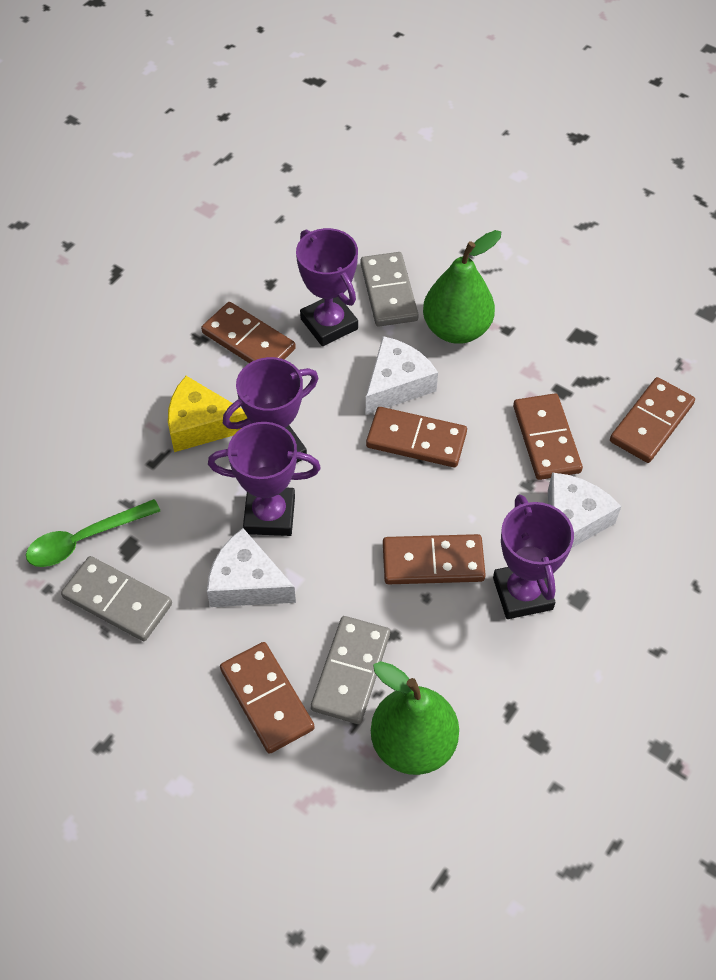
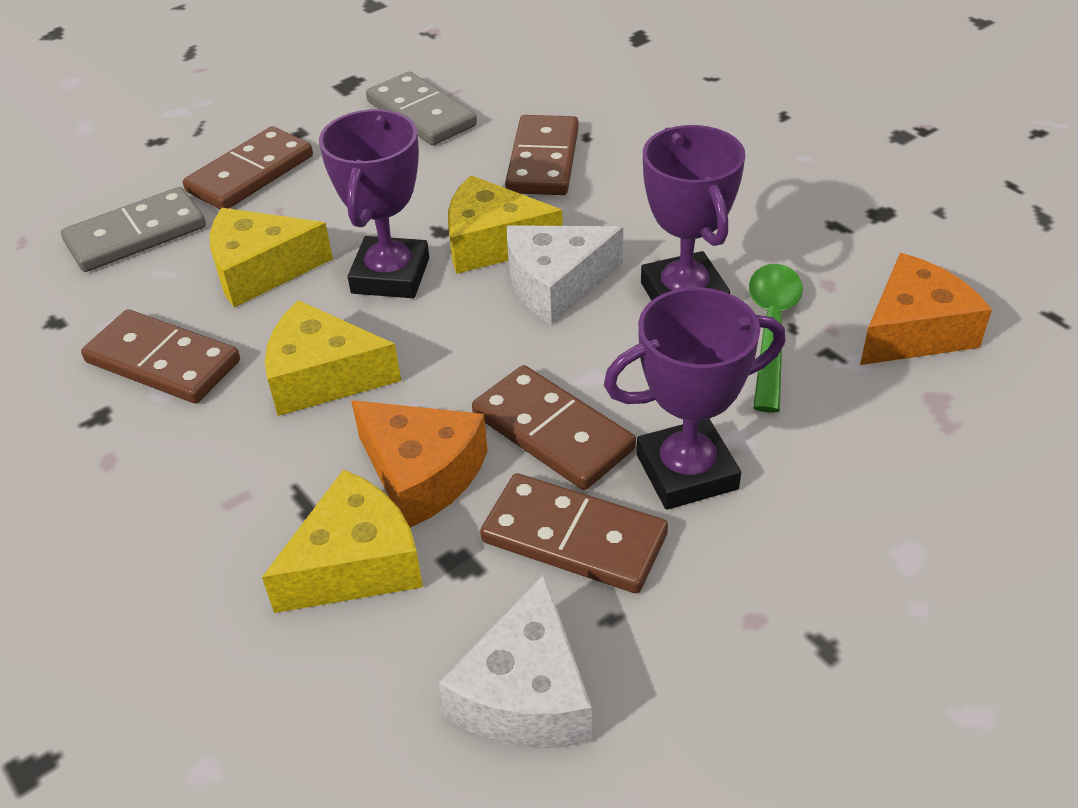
brown domino: 6 -> 5
green pear: 2 -> 0
grey domino: 3 -> 2
orange cheese: 0 -> 2
purple trophy: 4 -> 3
white cheese: 3 -> 2
yellow cheese: 1 -> 4

